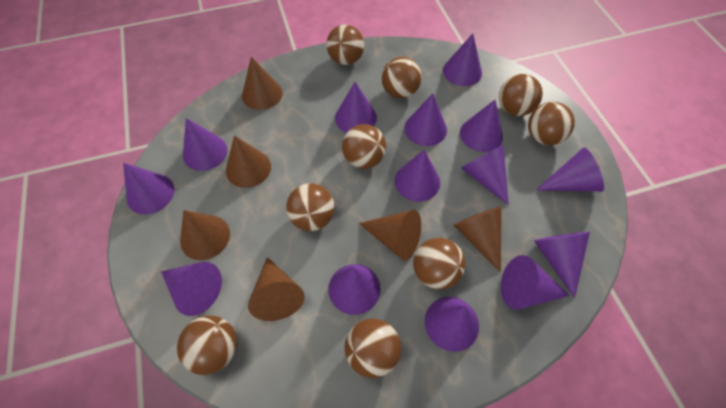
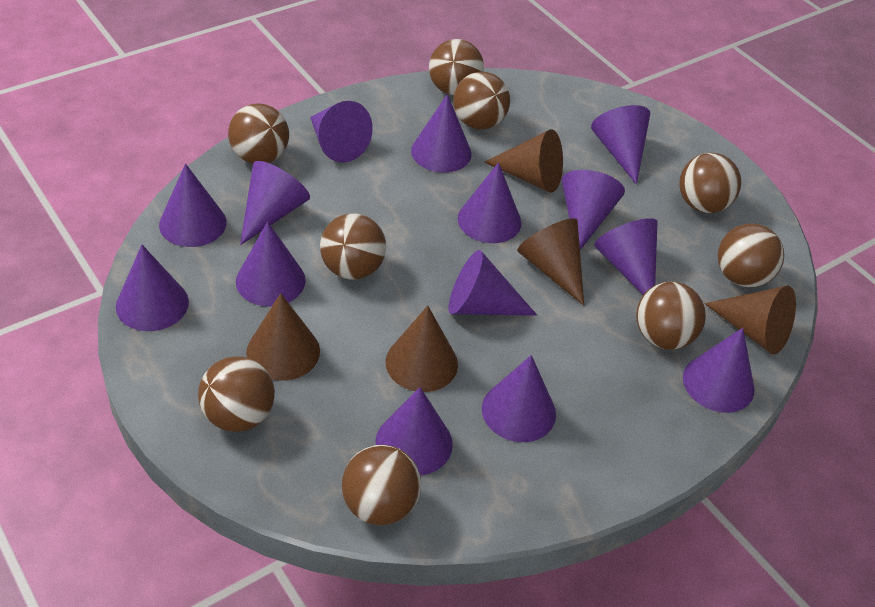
brown cone: 6 -> 5

